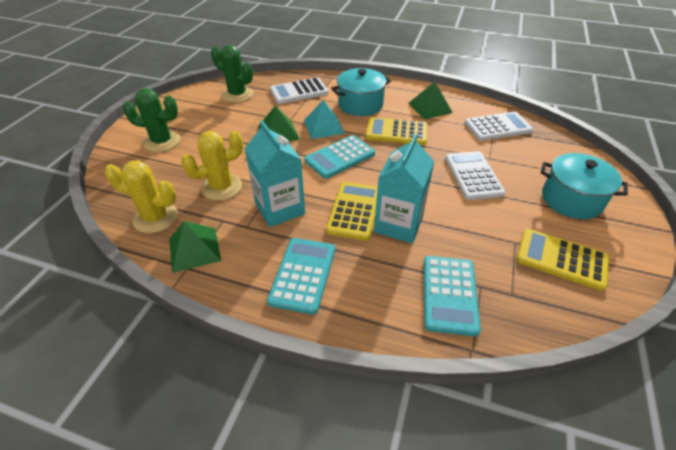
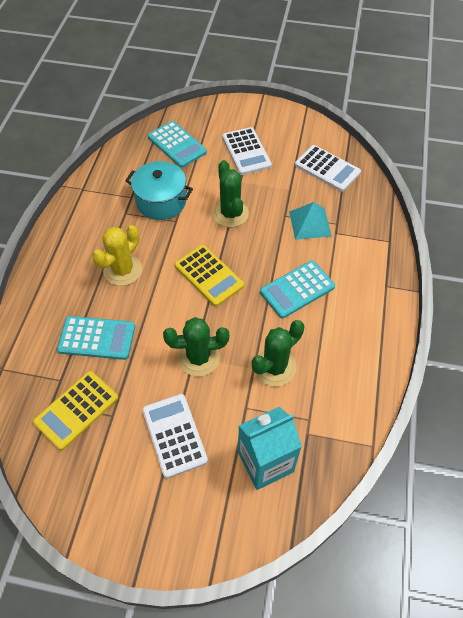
green cactus: 2 -> 3
green pyramid: 3 -> 0
turquoise carton: 2 -> 1
turquoise pot: 2 -> 1
yellow cactus: 2 -> 1
yellow calculator: 3 -> 2

